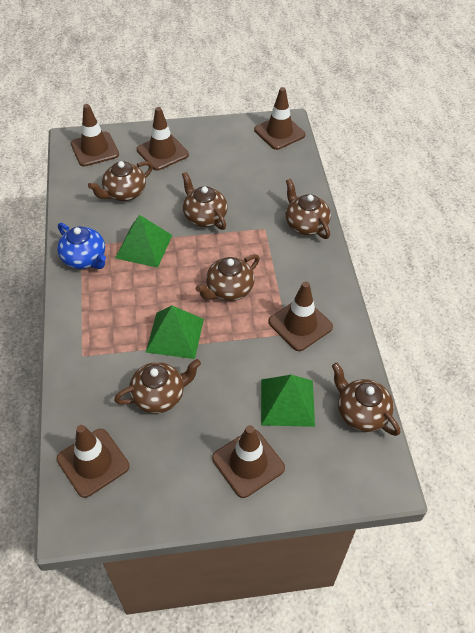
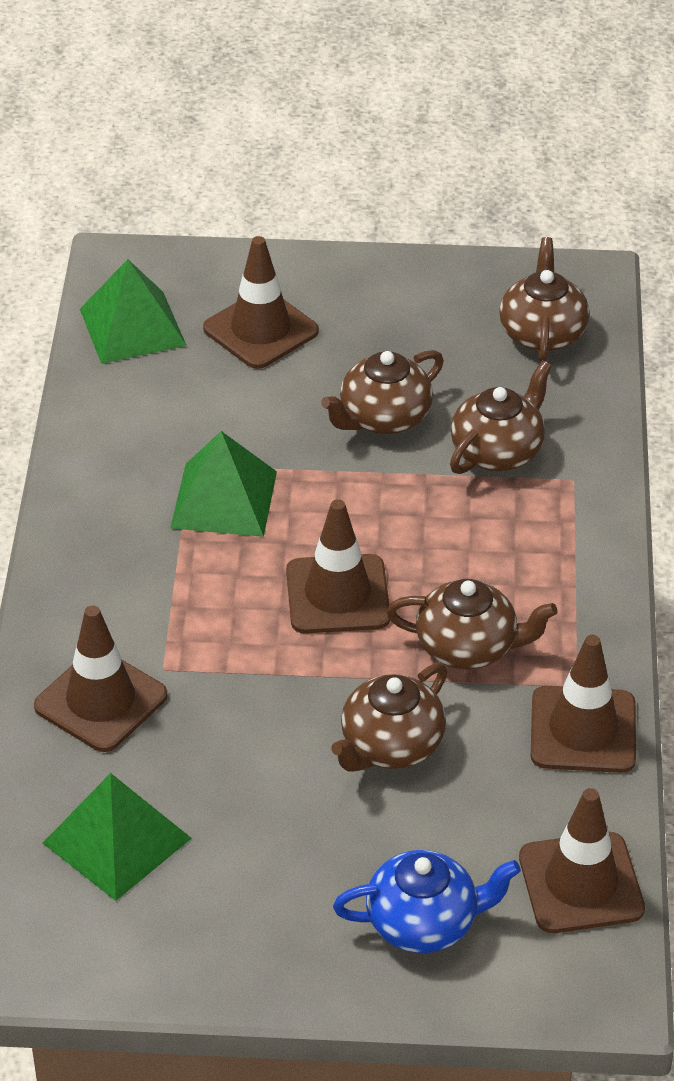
brown teapot: 6 -> 5
brown traffic cone: 6 -> 5

